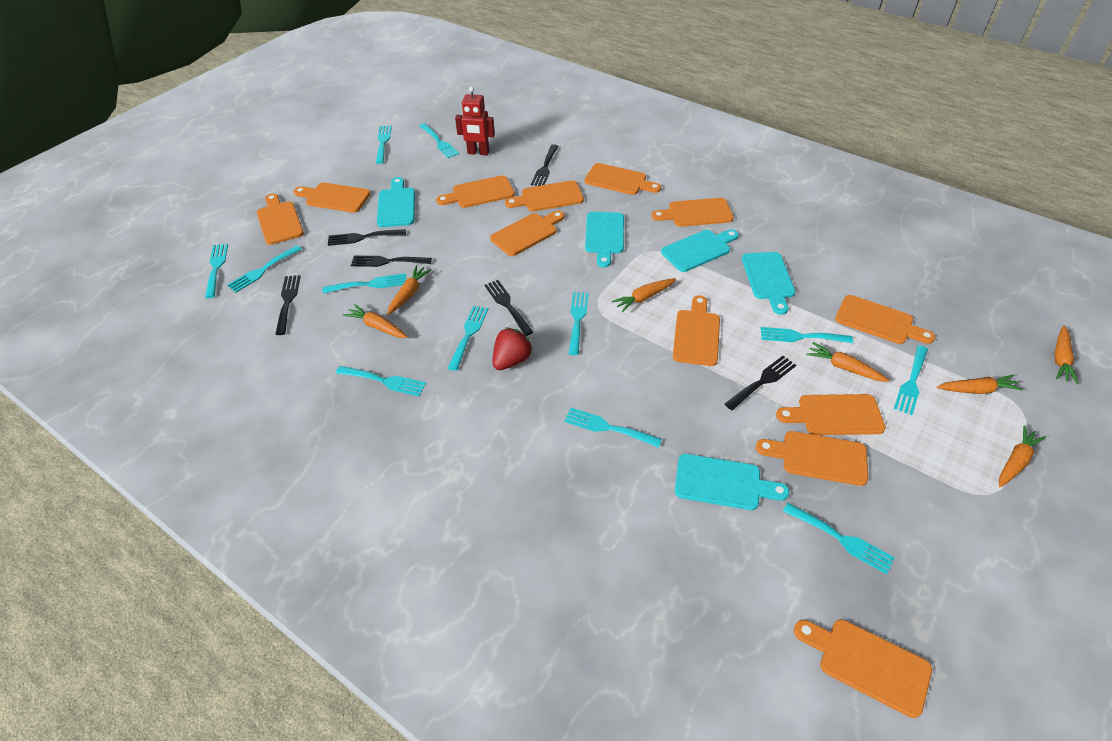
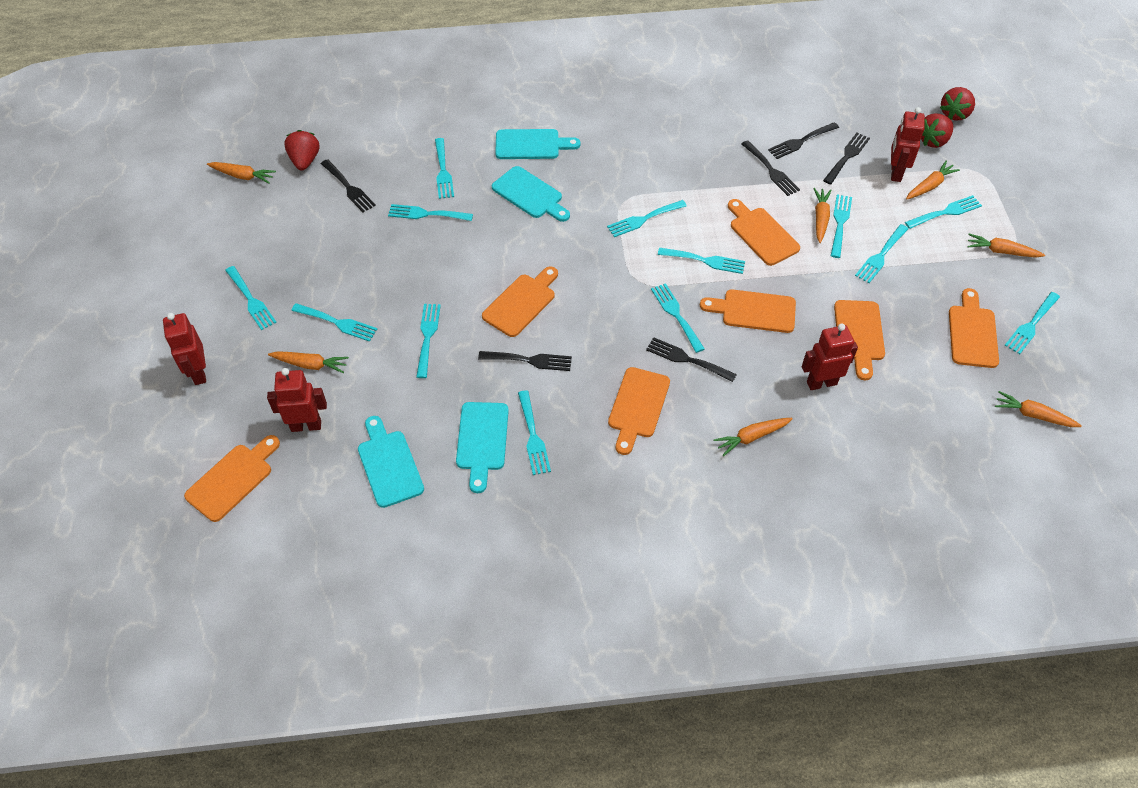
orange cutting board: 12 -> 7
red robot: 1 -> 4
red strawberry: 1 -> 3
turquoise cutting board: 5 -> 4
turquoise fork: 12 -> 13

